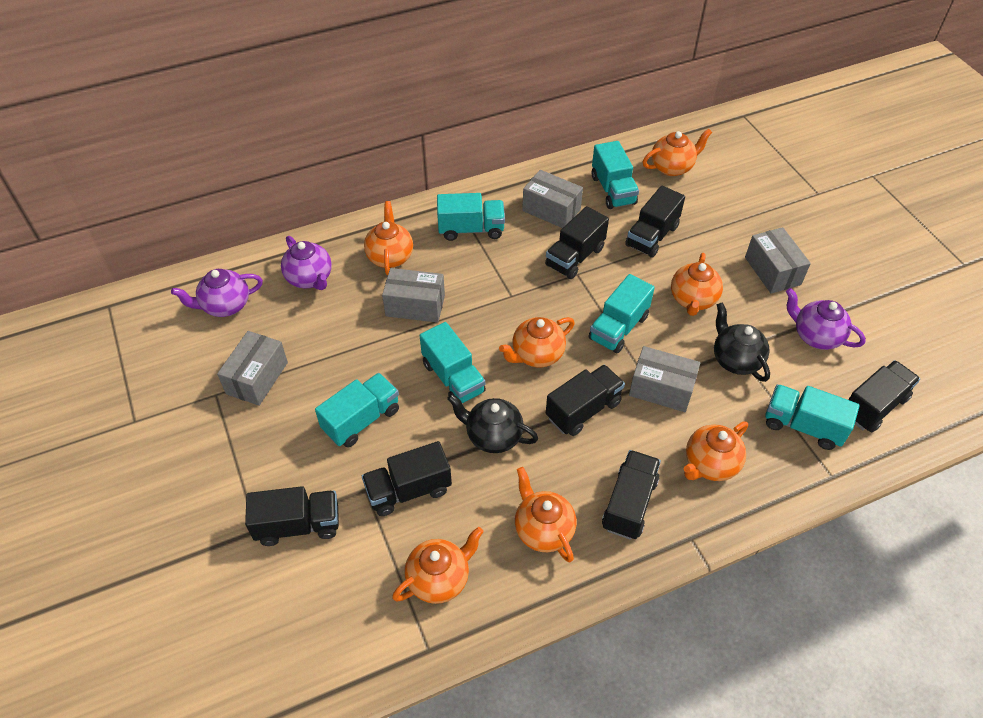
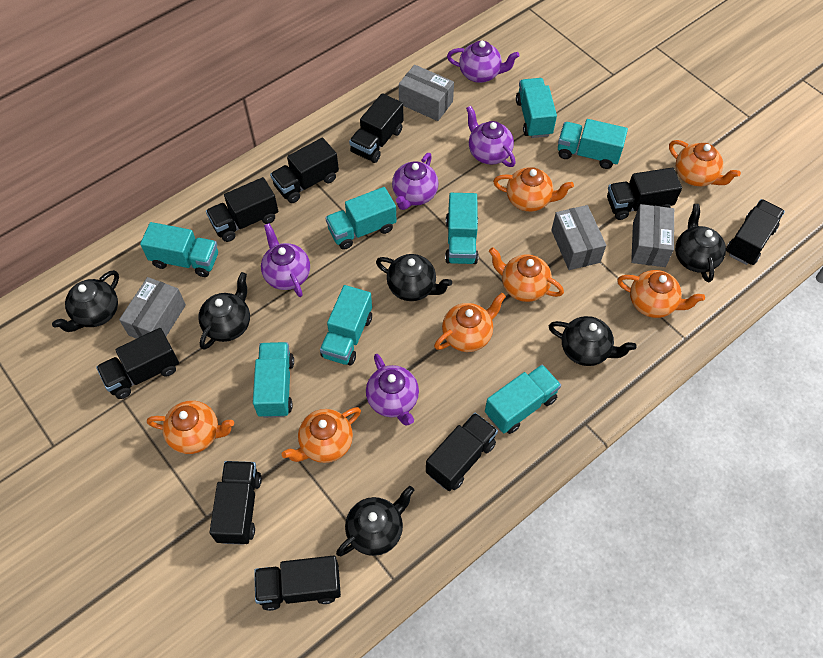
black teapot: 2 -> 6
black truck: 7 -> 9
grey box: 5 -> 4
purple teapot: 3 -> 5
turquoise truck: 6 -> 8

